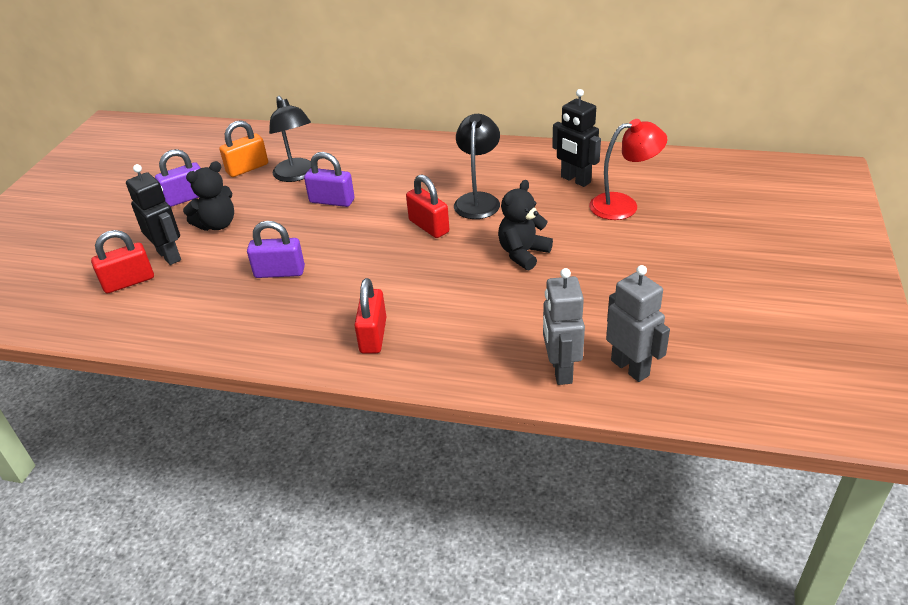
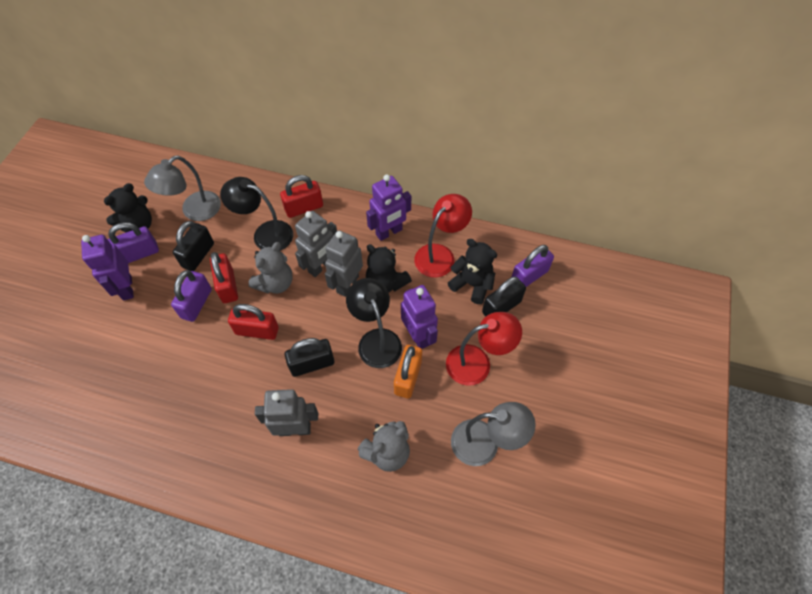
black padlock: 0 -> 3
black robot: 2 -> 0
black teddy bear: 2 -> 3
grey lamp: 0 -> 2
grey robot: 2 -> 3
grey teddy bear: 0 -> 2
purple robot: 0 -> 3
red lamp: 1 -> 2

